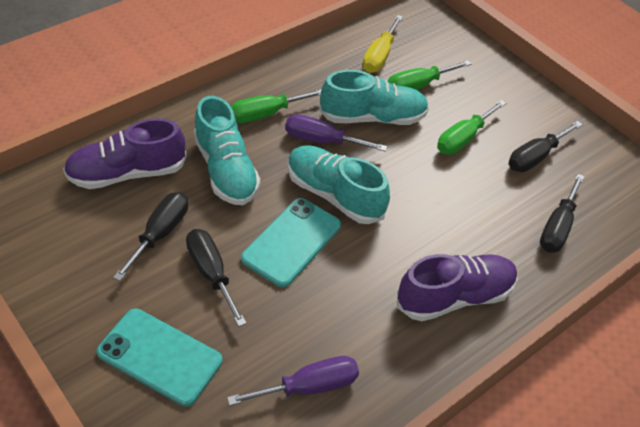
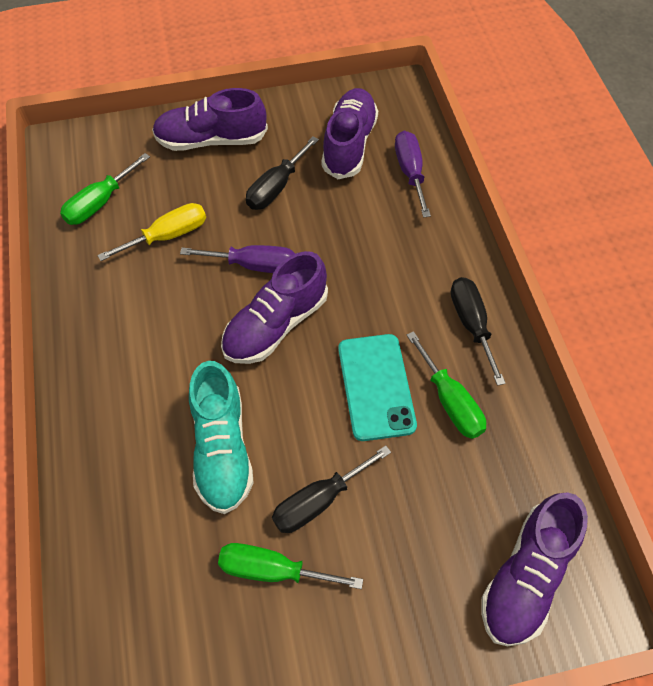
black screwdriver: 4 -> 3
purple shoe: 2 -> 4
turquoise phone: 2 -> 1
turquoise shoe: 3 -> 1

